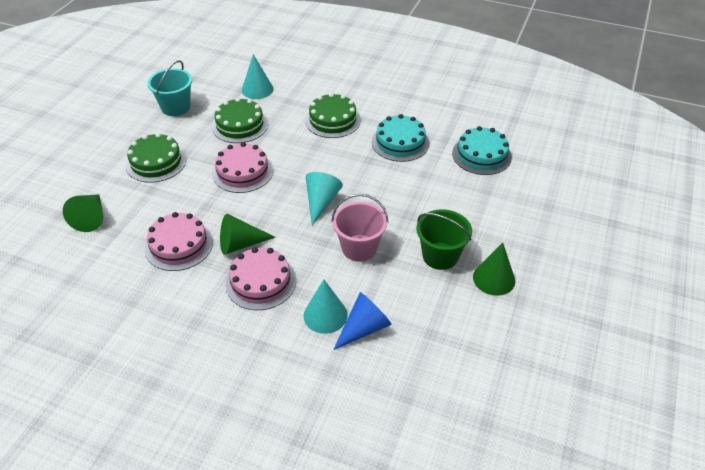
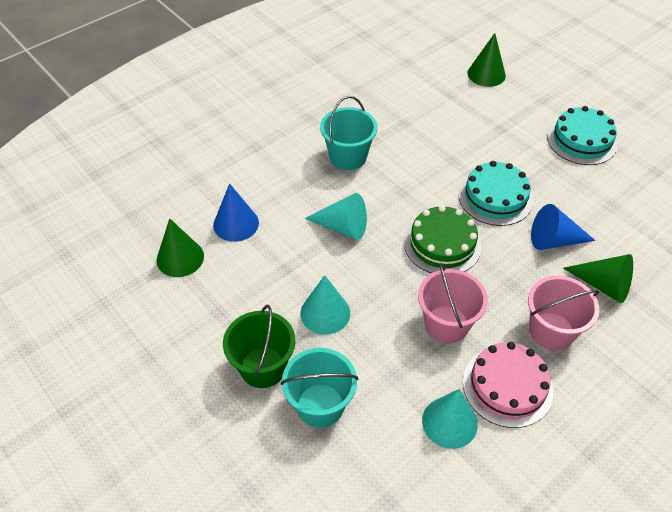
blue cone: 1 -> 2
green cake: 3 -> 1
pink bucket: 1 -> 2
pink cake: 3 -> 1
turquoise bucket: 1 -> 2

